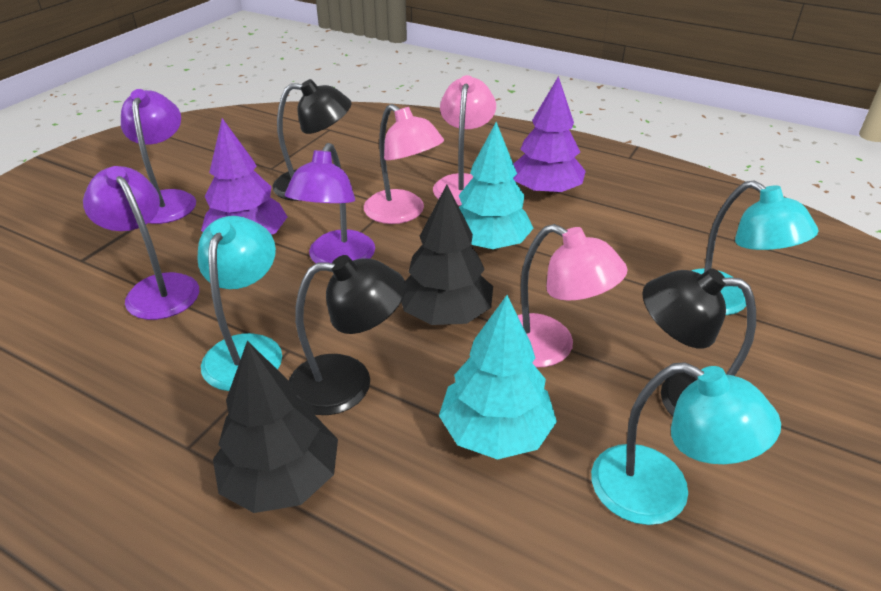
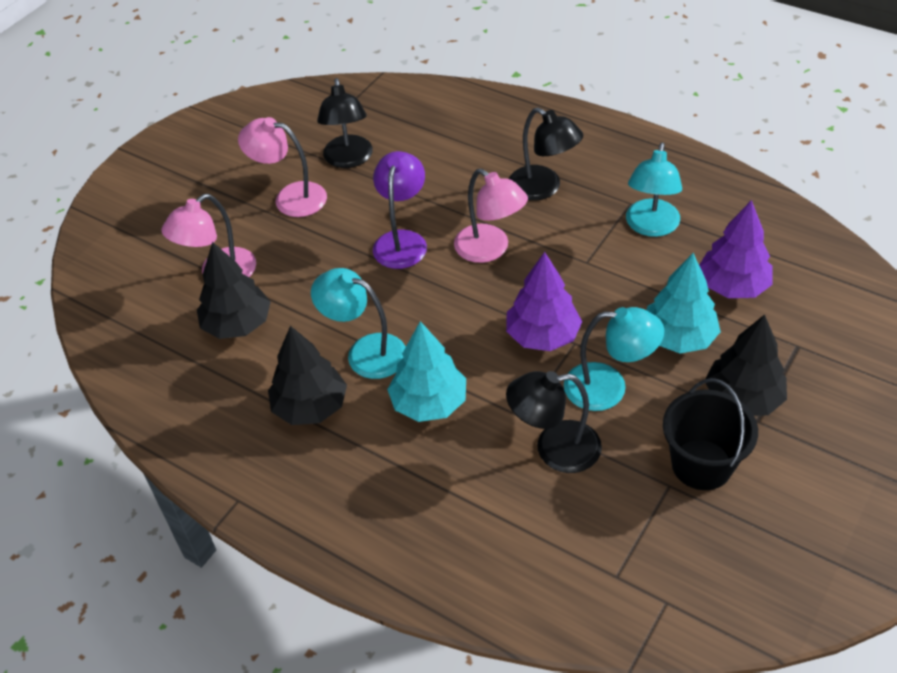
black bucket: 0 -> 1
black tree: 2 -> 3
purple lamp: 3 -> 1

